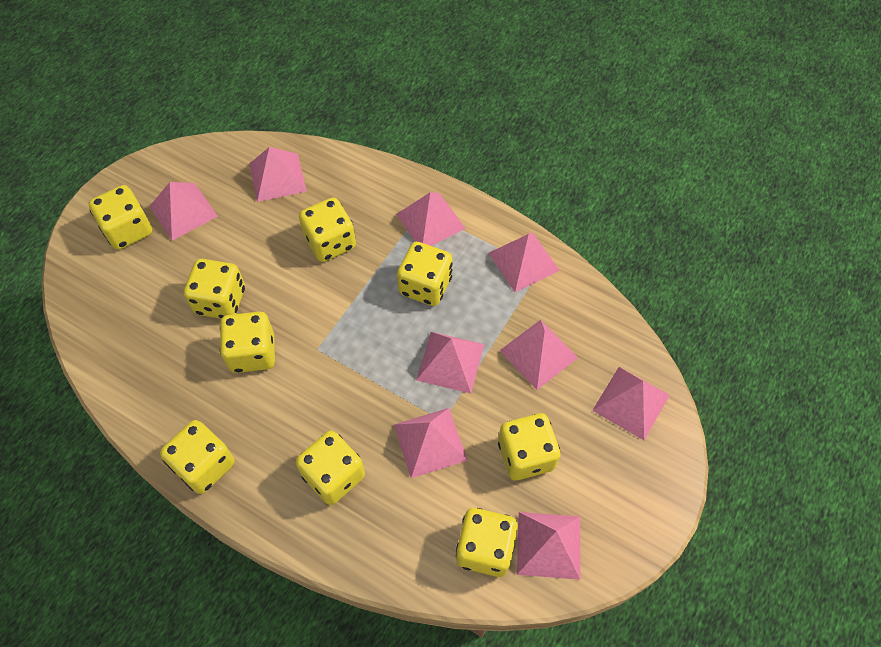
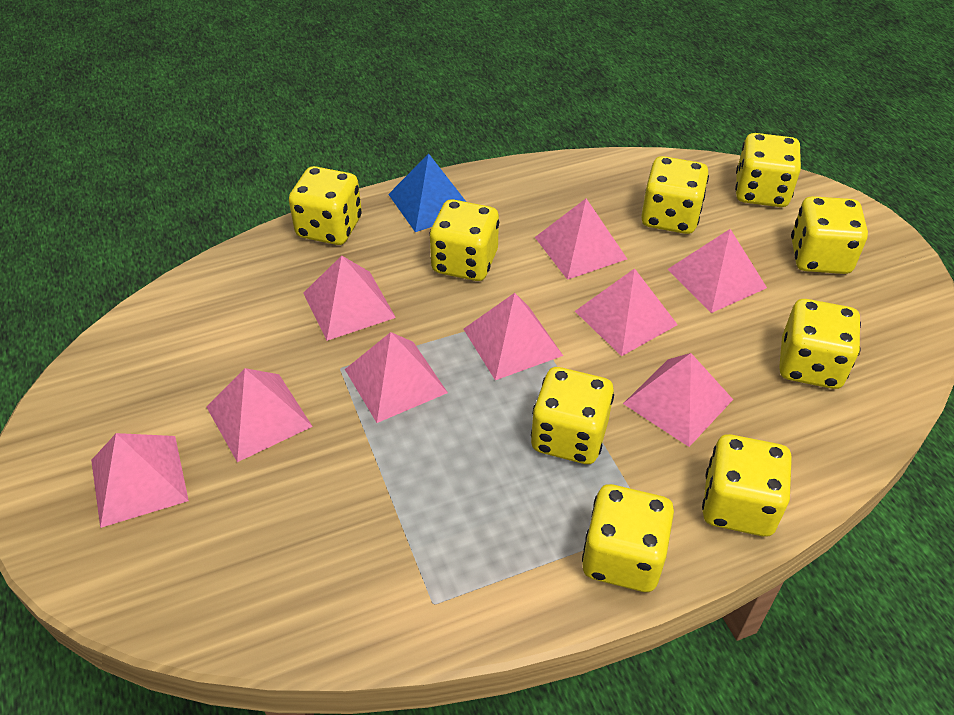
blue pyramid: 0 -> 1

